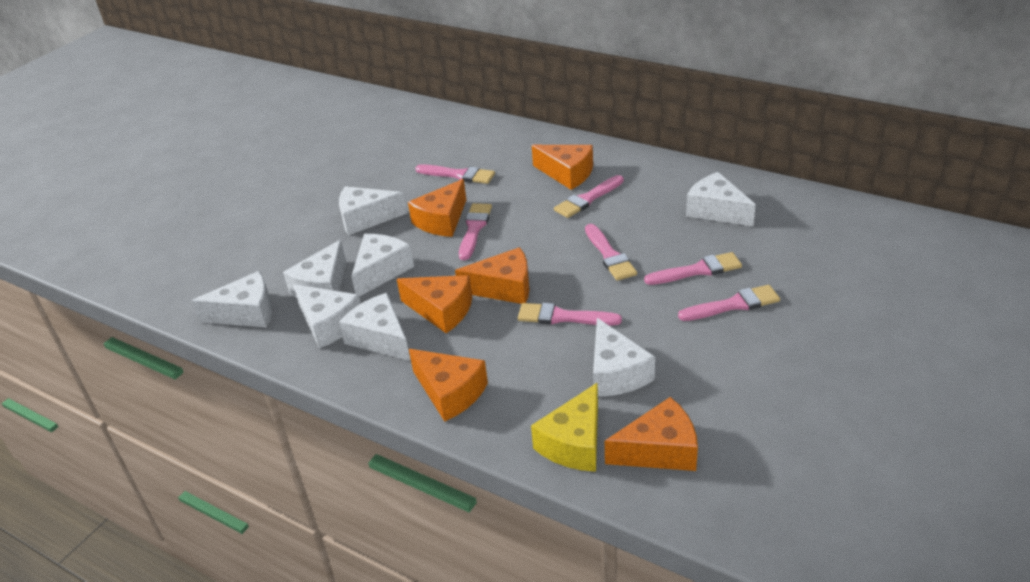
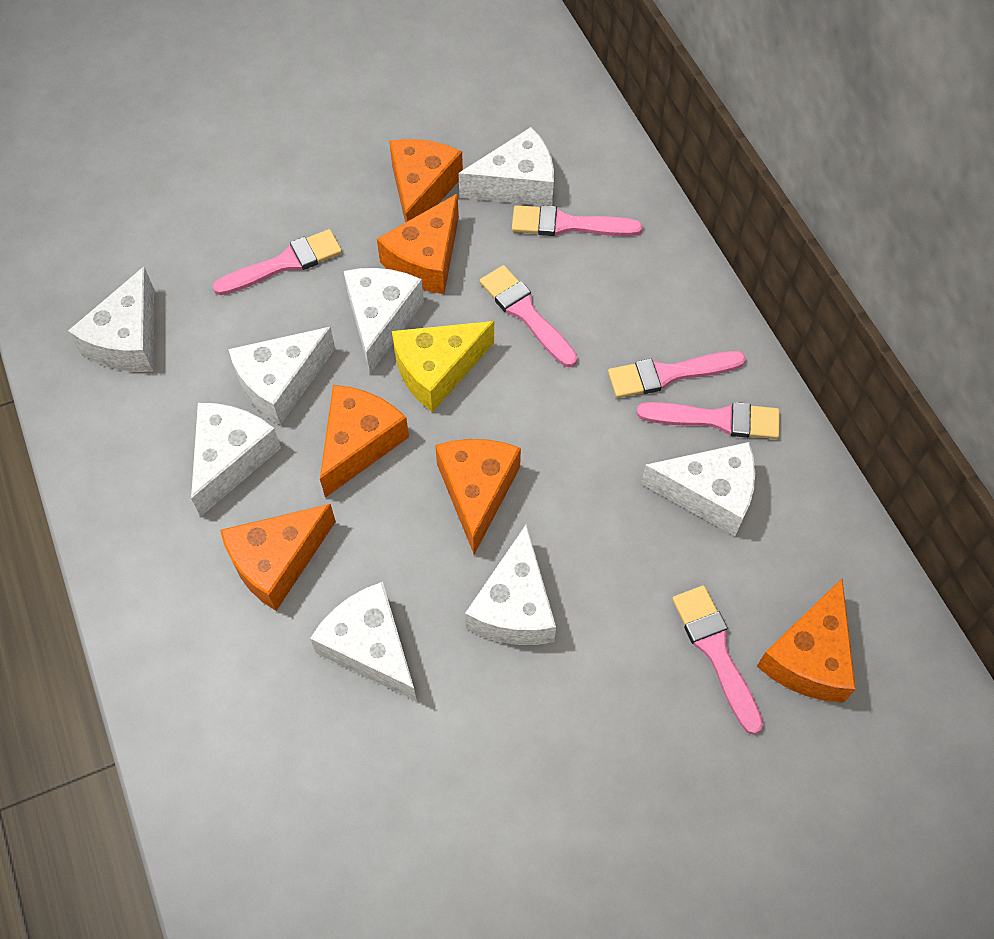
pink brush: 7 -> 6

